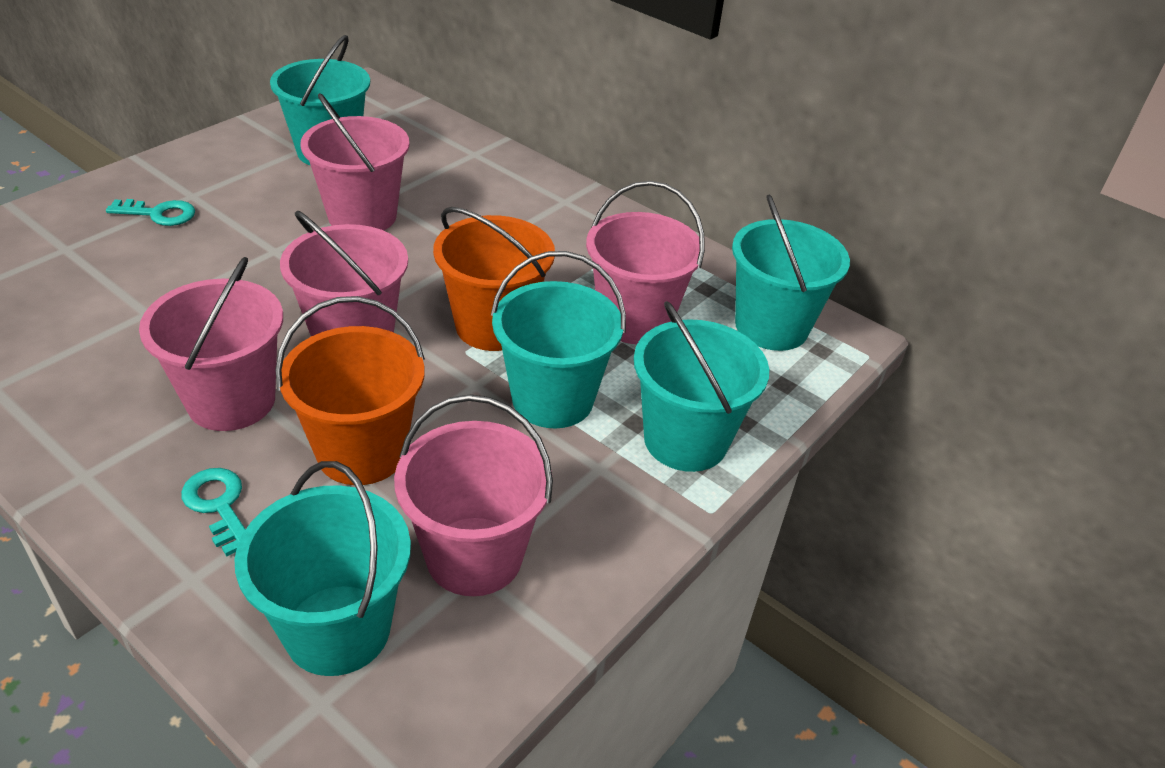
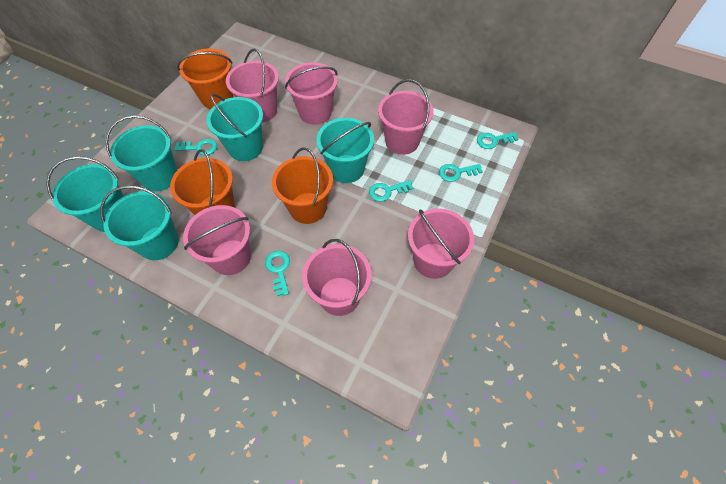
orange bucket: 2 -> 3
pink bucket: 5 -> 6
turquoise key: 2 -> 5

